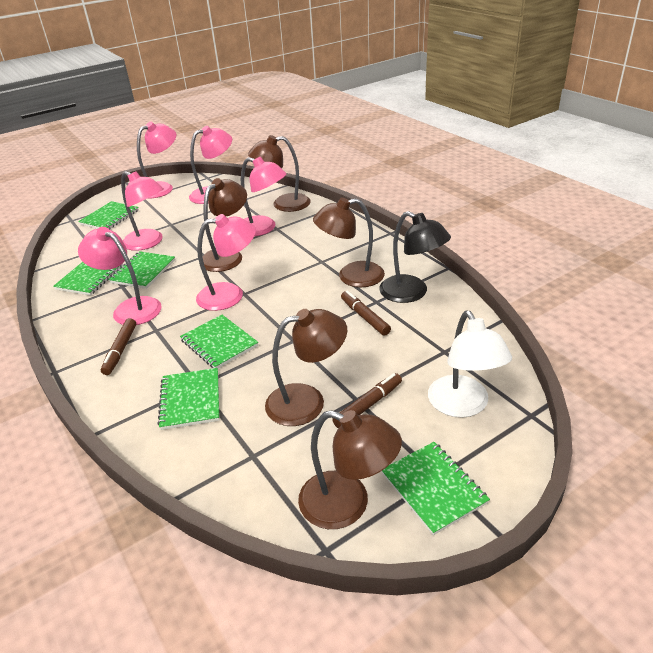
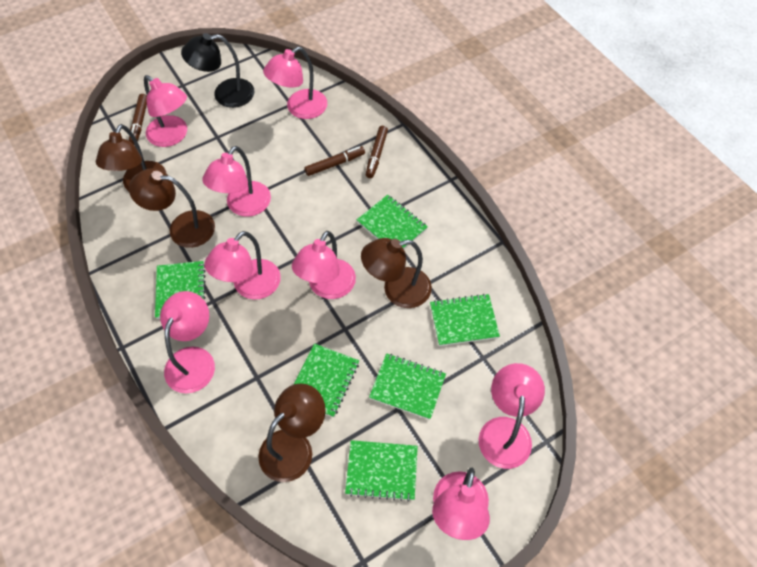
brown lamp: 5 -> 4
pink lamp: 6 -> 8
white lamp: 1 -> 0

